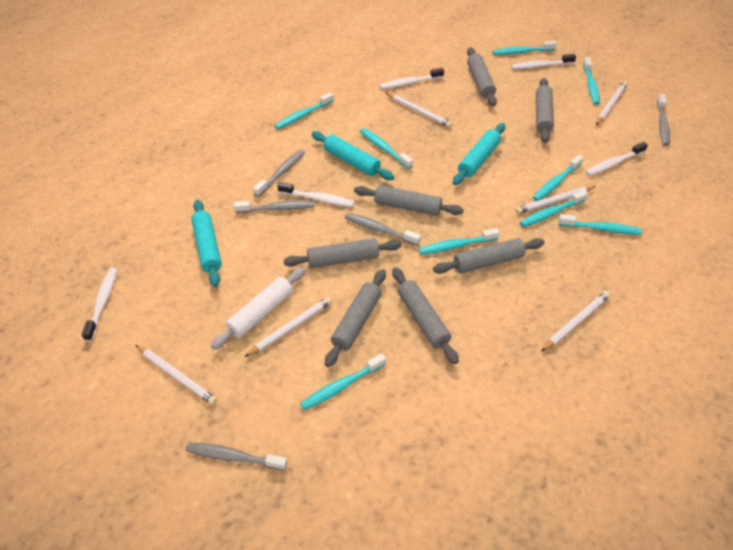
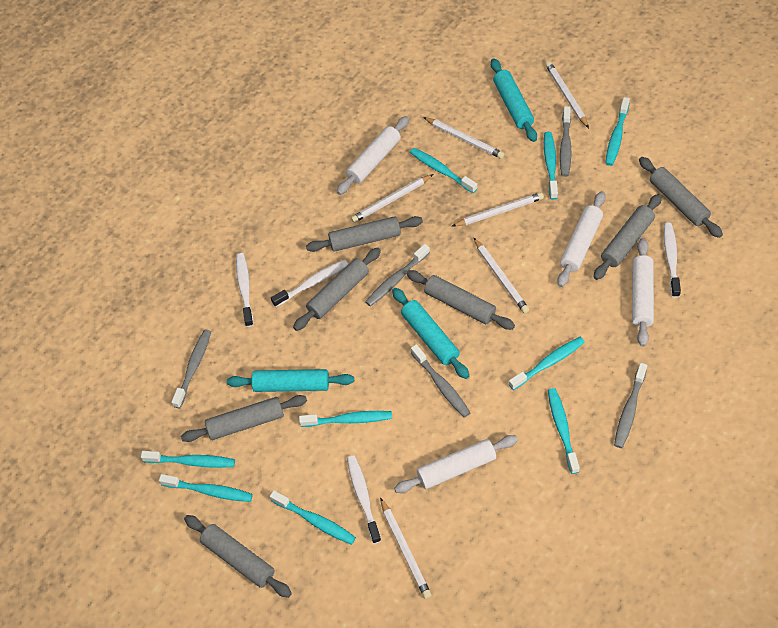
white rolling pin: 1 -> 4
white toothbrush: 5 -> 4

